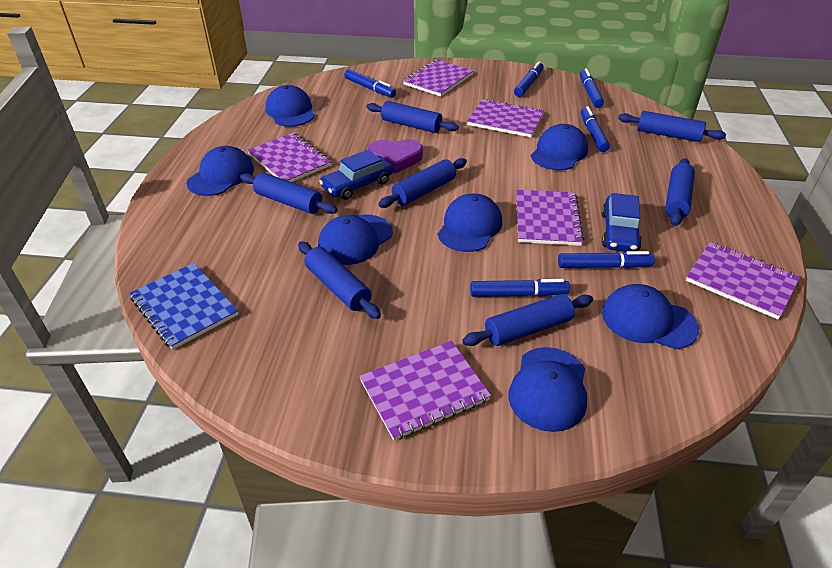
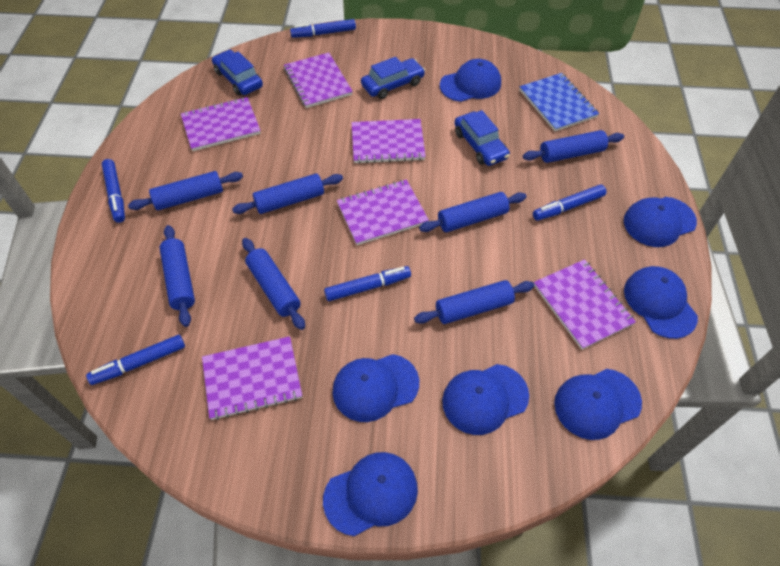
blue car: 2 -> 3
blue marker: 6 -> 5
purple heart: 1 -> 0

